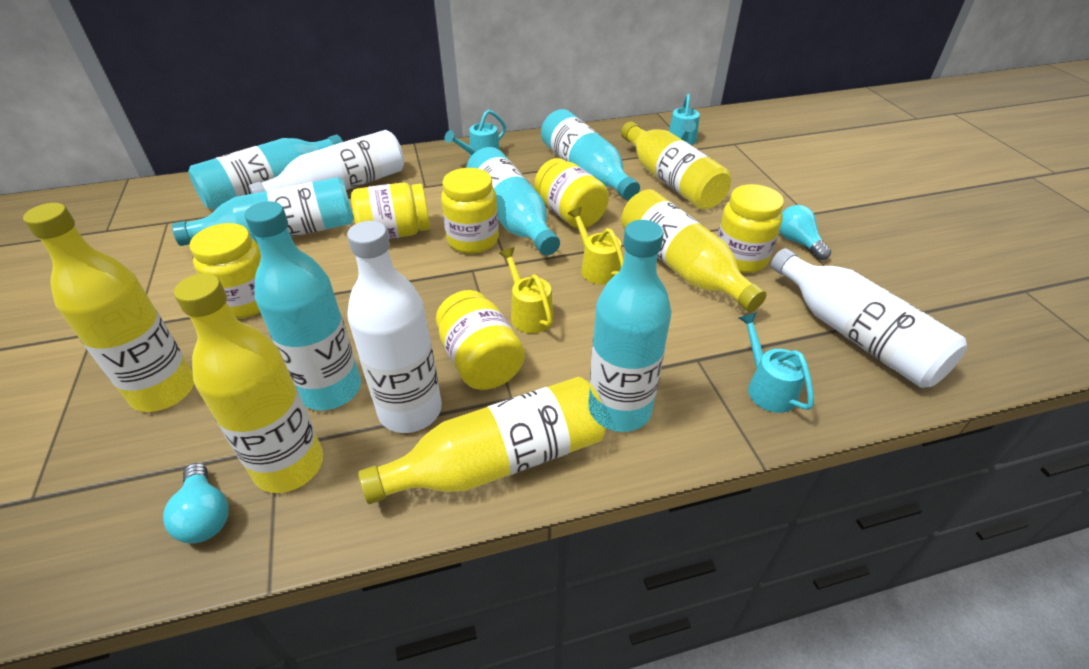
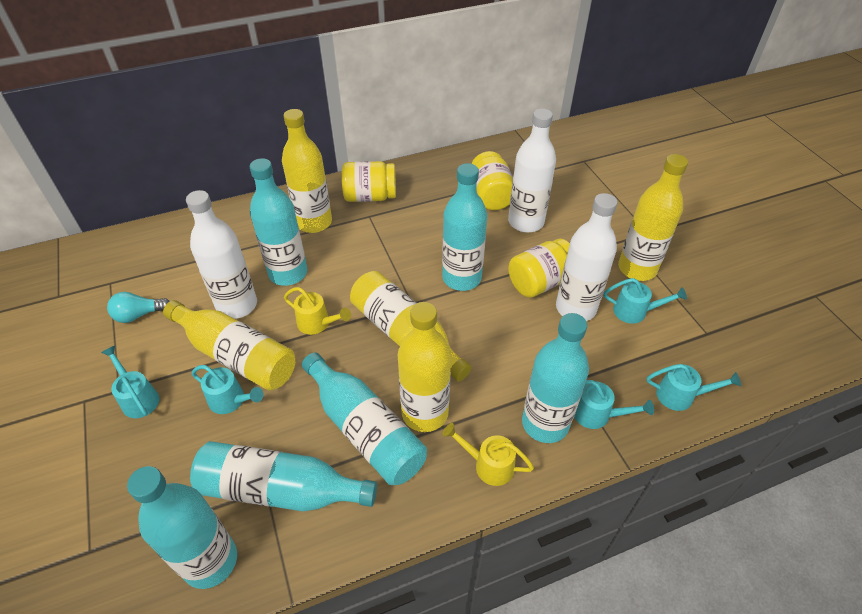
turquoise light bulb: 2 -> 1
turquoise watering can: 3 -> 5
yellow jar: 6 -> 3

